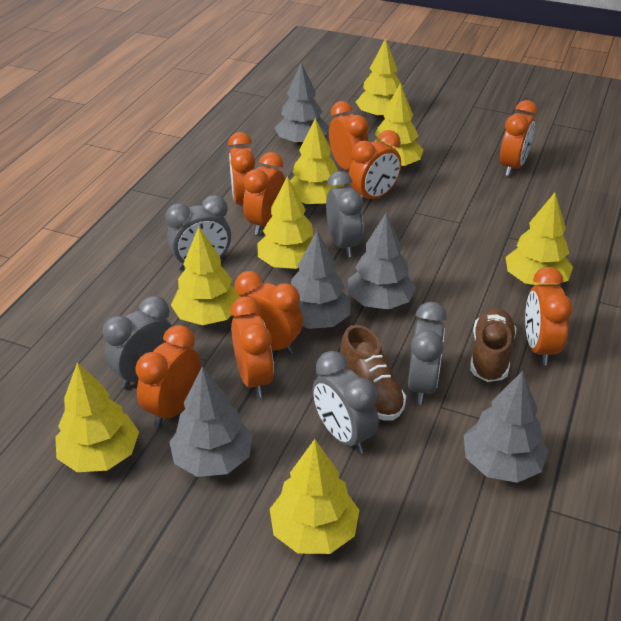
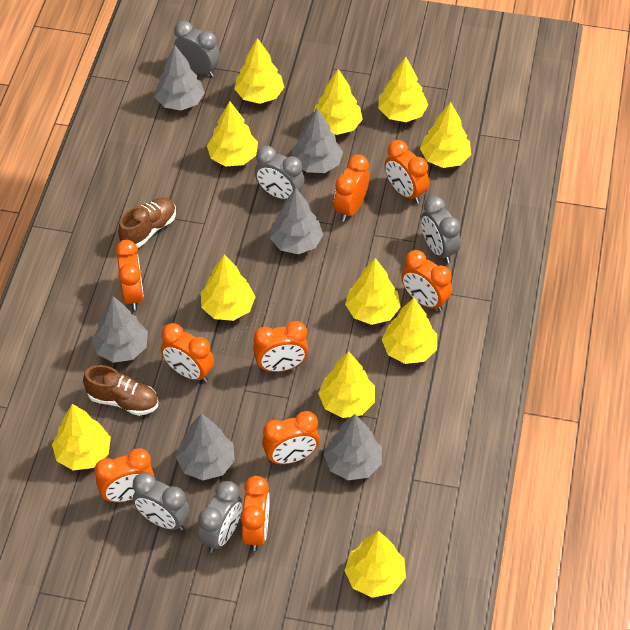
grey tree: 5 -> 6
yellow tree: 8 -> 11

